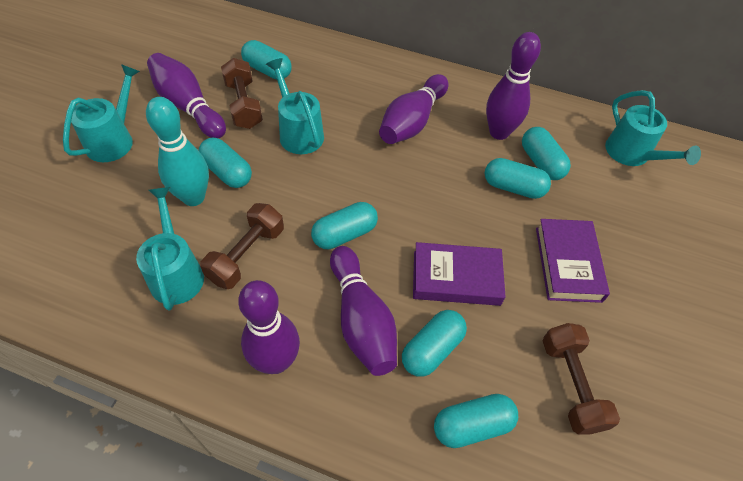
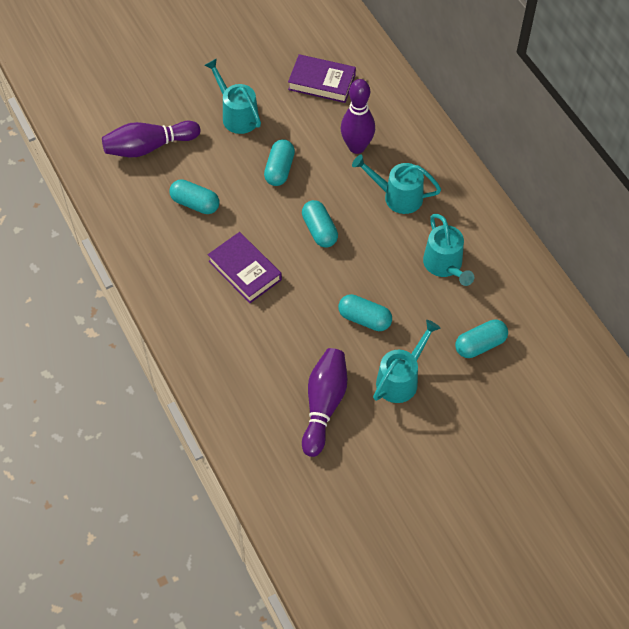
brown dumbbell: 3 -> 0
purple bowling pin: 5 -> 3
turquoise bowling pin: 1 -> 0
turquoise capsule: 7 -> 5

